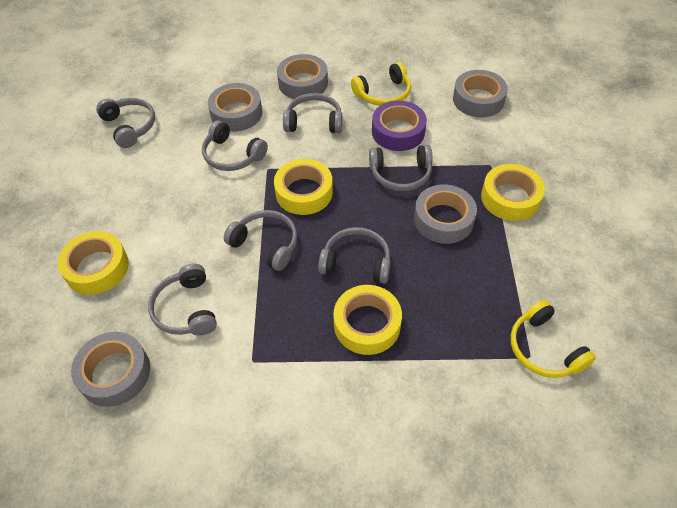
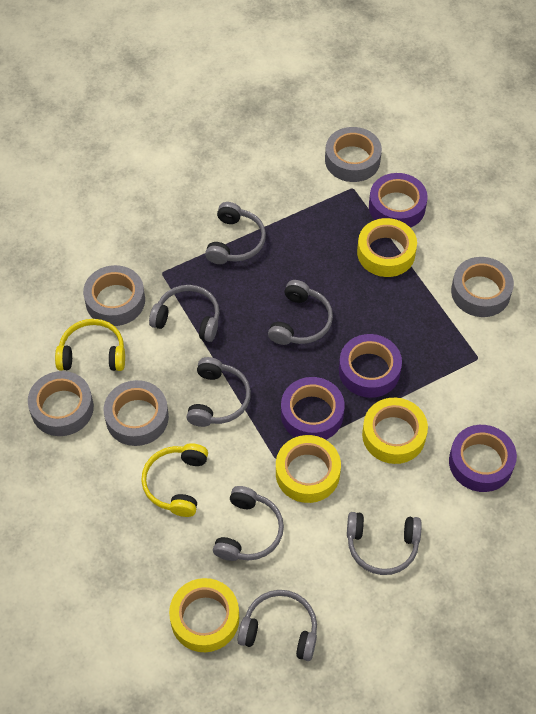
purple tape: 1 -> 4

